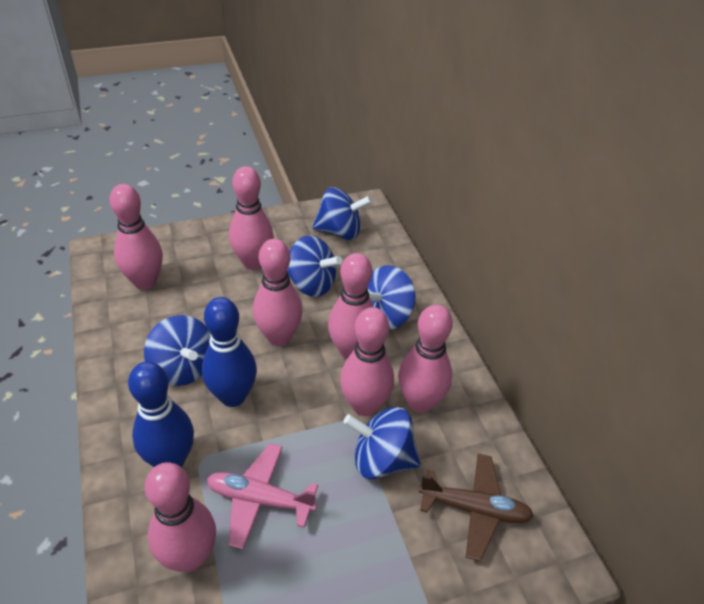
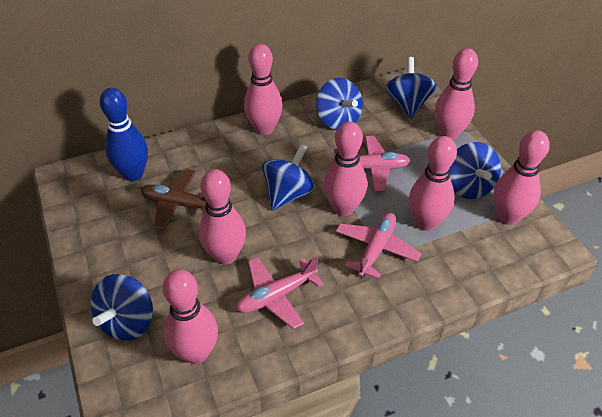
blue bowling pin: 2 -> 1
pink plane: 1 -> 3

